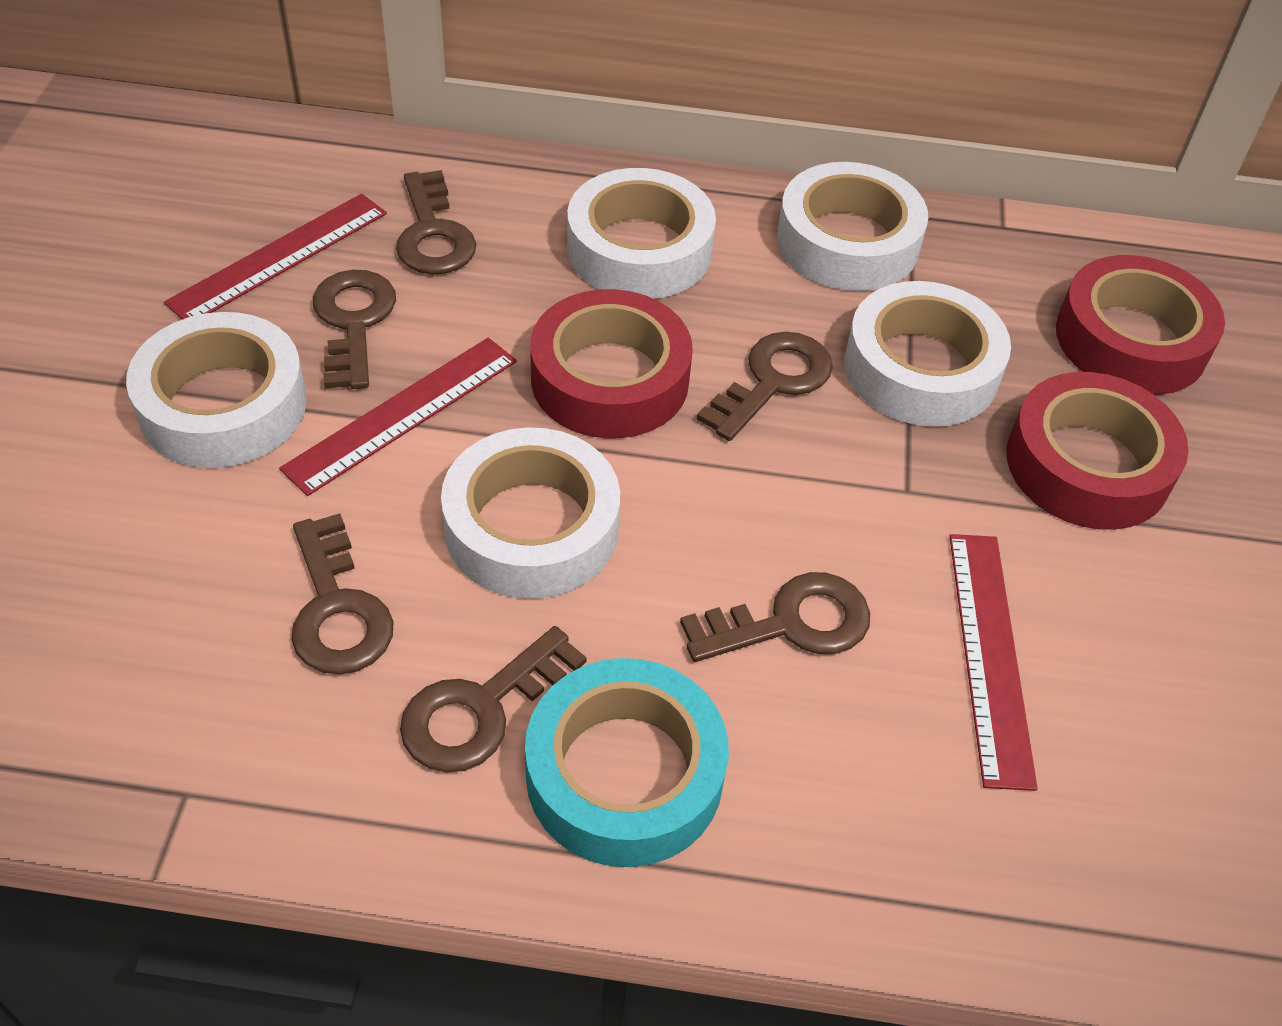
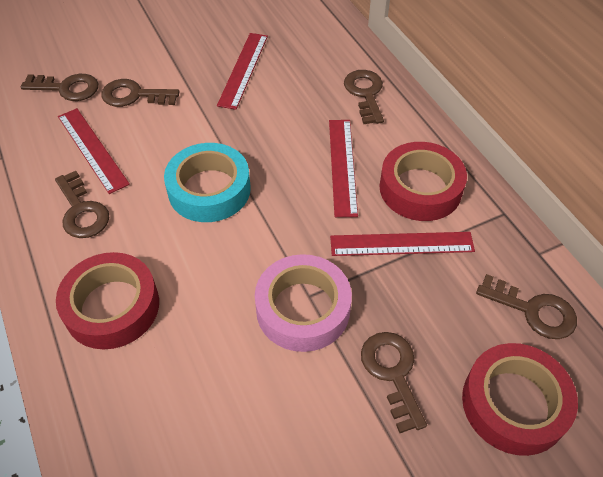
pink tape: 0 -> 1
red ruler: 3 -> 4
white tape: 5 -> 0

